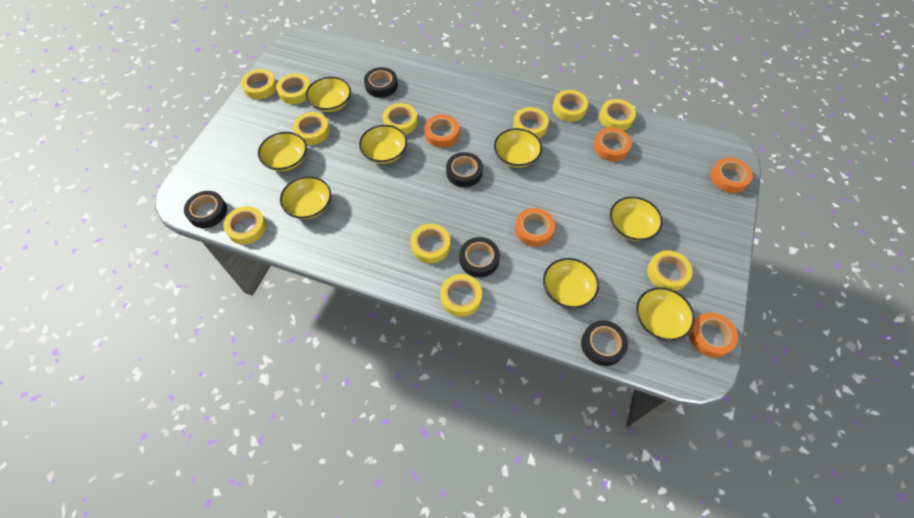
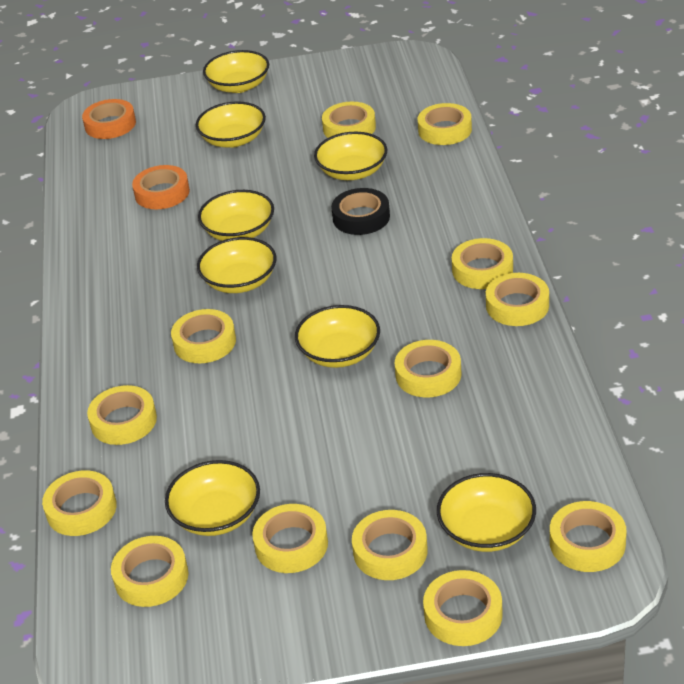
black tape: 5 -> 1
orange tape: 5 -> 2
yellow tape: 11 -> 13

